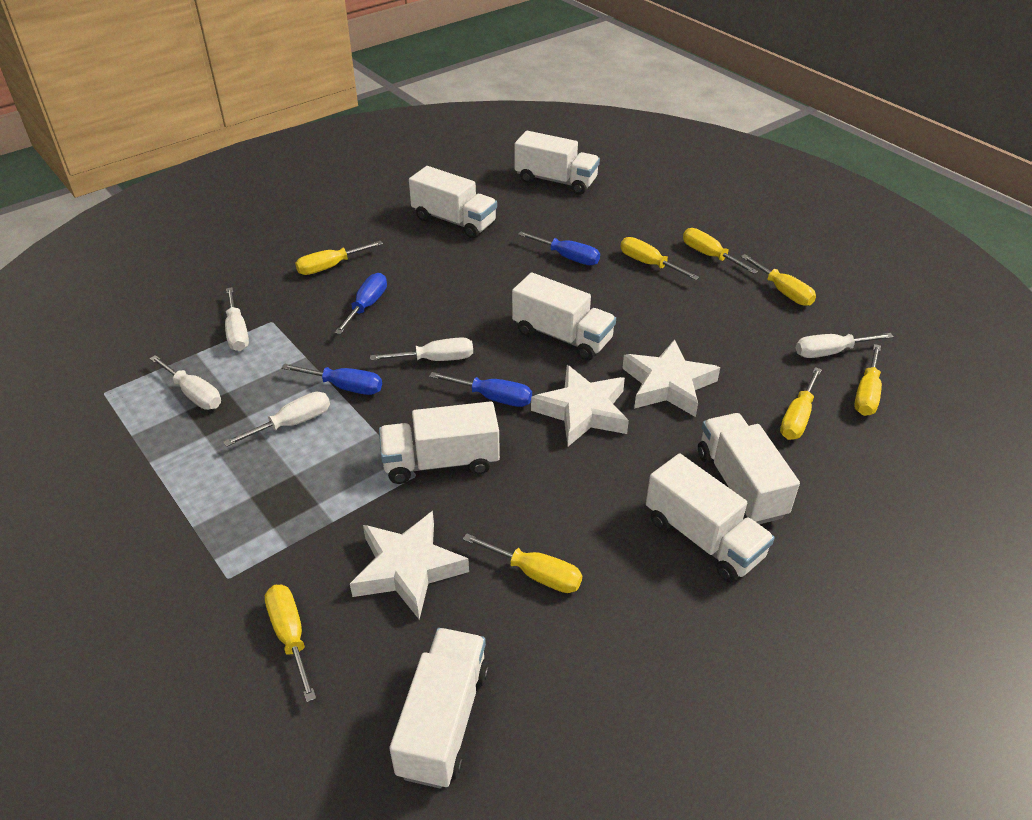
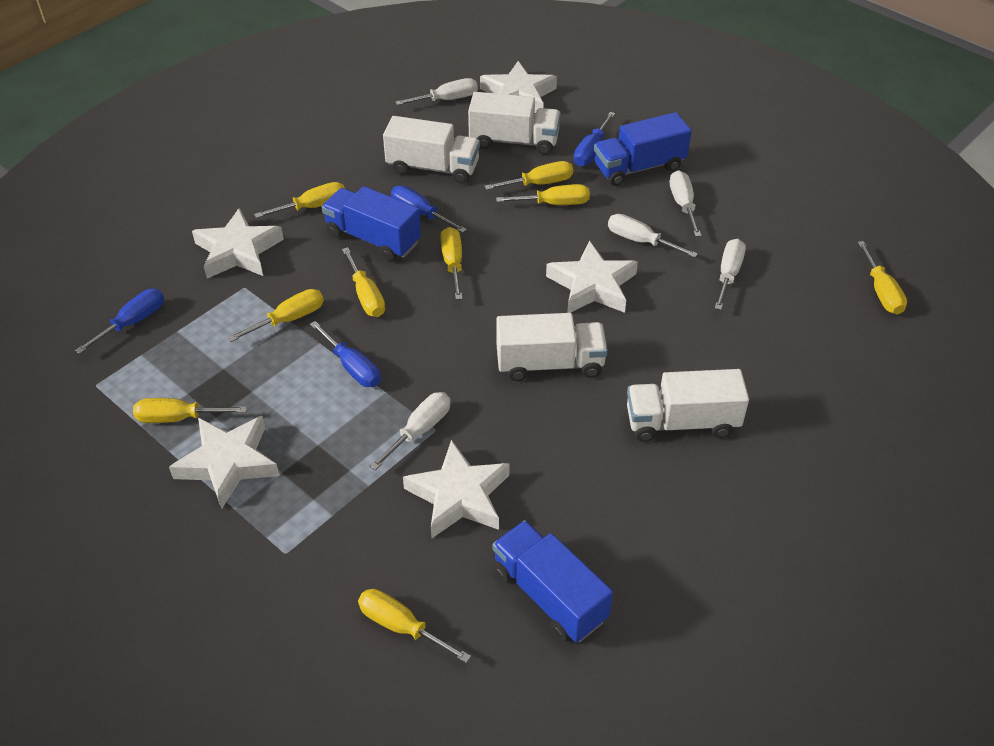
blue truck: 0 -> 3
white star: 3 -> 5
white truck: 7 -> 4
yellow screwdriver: 8 -> 9

